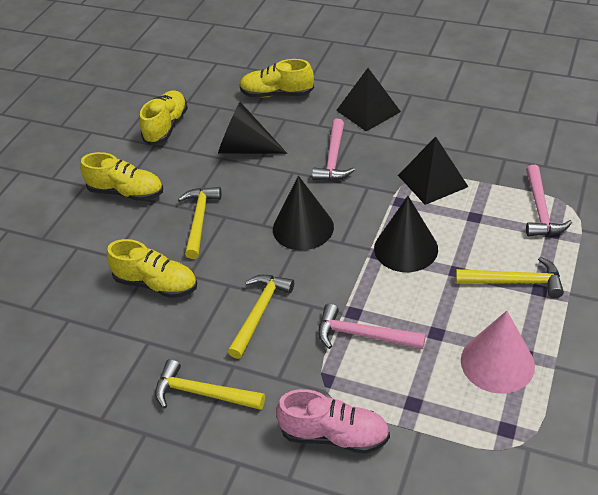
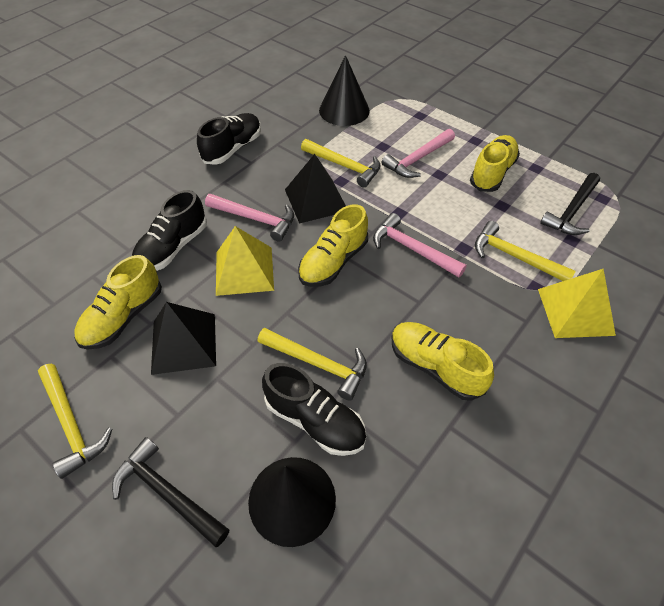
black cone: 3 -> 2
black hammer: 0 -> 2
black shoe: 0 -> 3
pink cone: 1 -> 0
pink shoe: 1 -> 0
yellow pyramid: 0 -> 2

